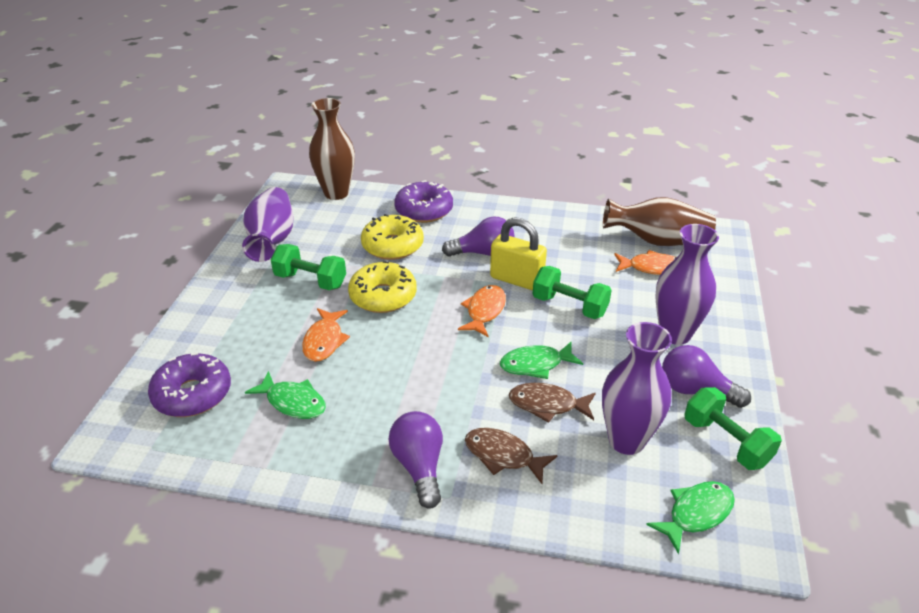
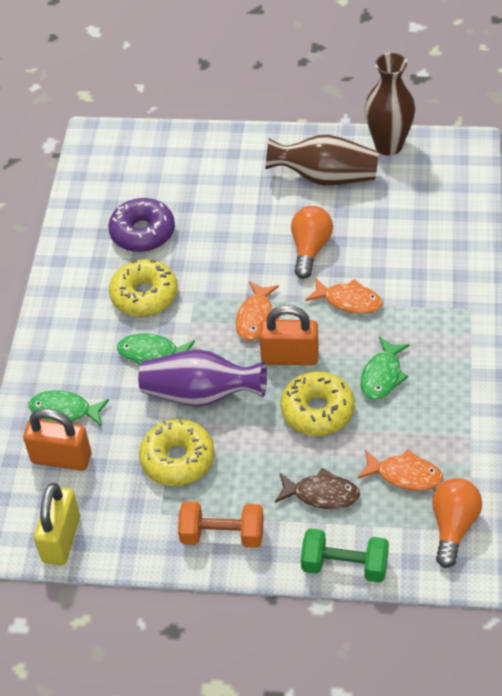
brown fish: 2 -> 1
green dumbbell: 3 -> 1
orange dumbbell: 0 -> 1
orange light bulb: 0 -> 2
orange padlock: 0 -> 2
purple donut: 2 -> 1
purple light bulb: 3 -> 0
purple vase: 3 -> 1
yellow donut: 2 -> 3

